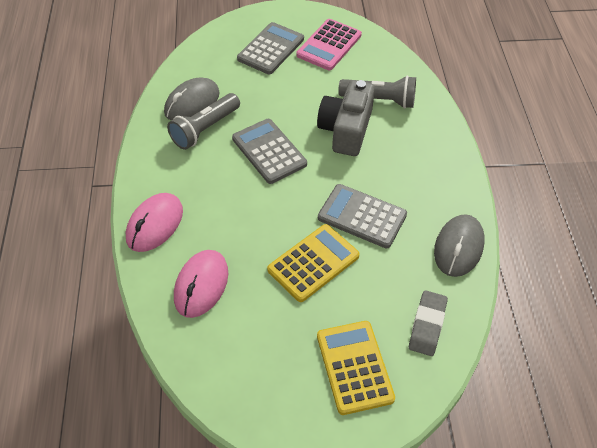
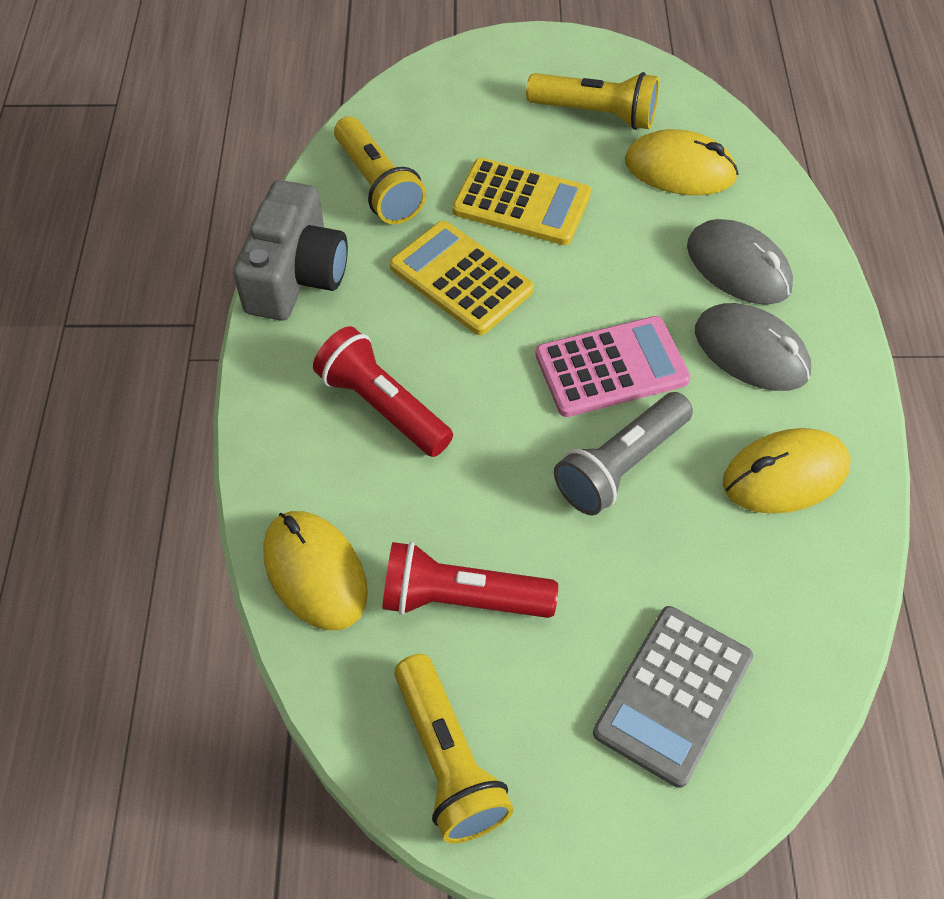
grey calculator: 3 -> 1
grey eraser: 1 -> 0
grey flashlight: 2 -> 1
pink mouse: 2 -> 0
red flashlight: 0 -> 2
yellow flashlight: 0 -> 3
yellow mouse: 0 -> 3

